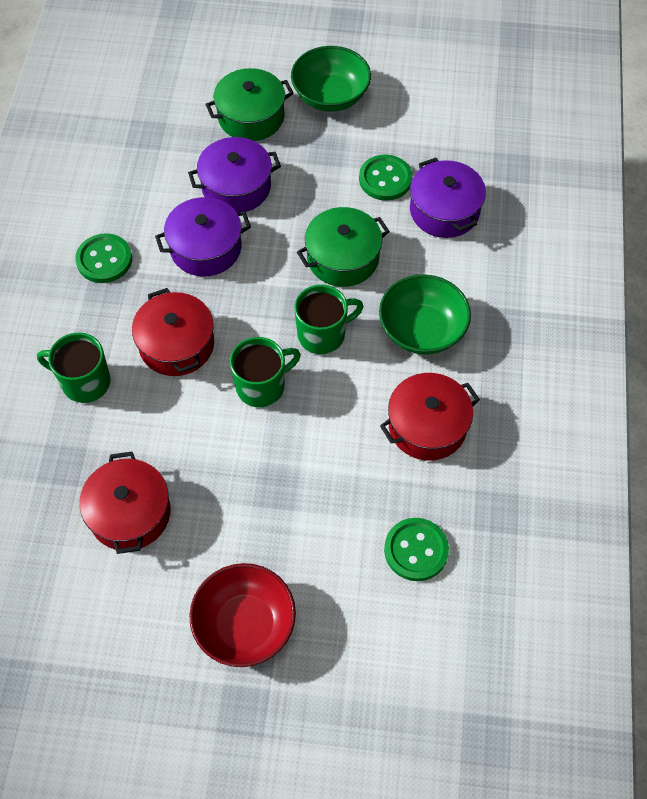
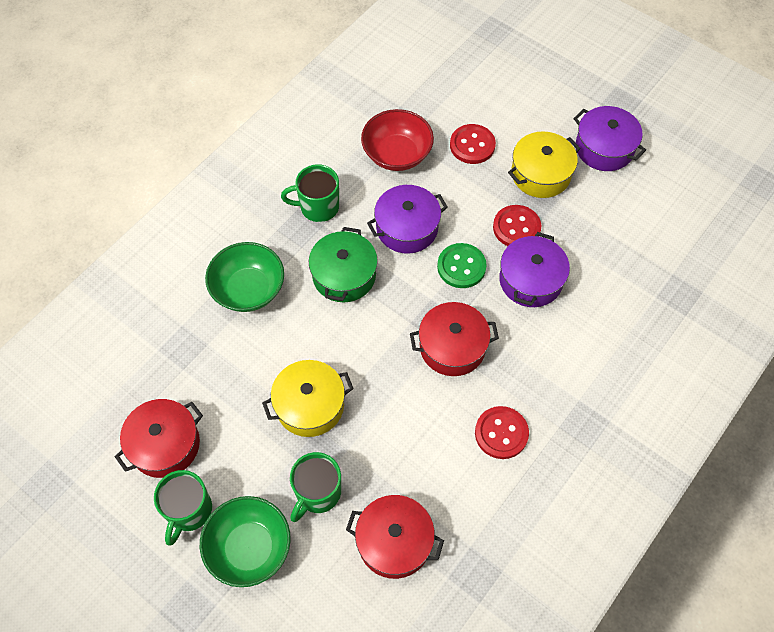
green button: 3 -> 1
green pot: 2 -> 1
red button: 0 -> 3
yellow pot: 0 -> 2

